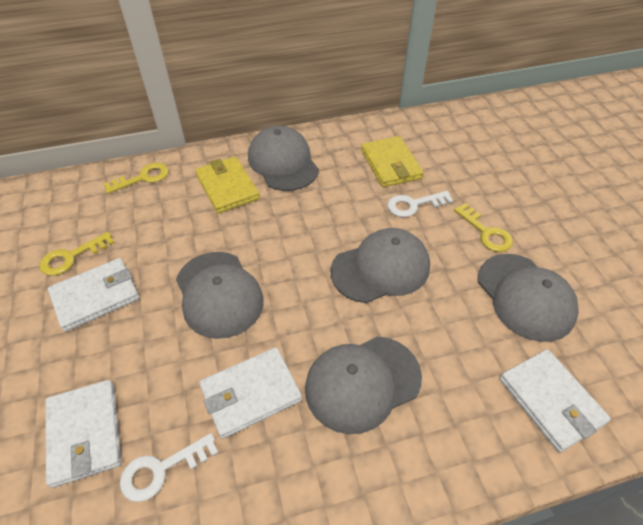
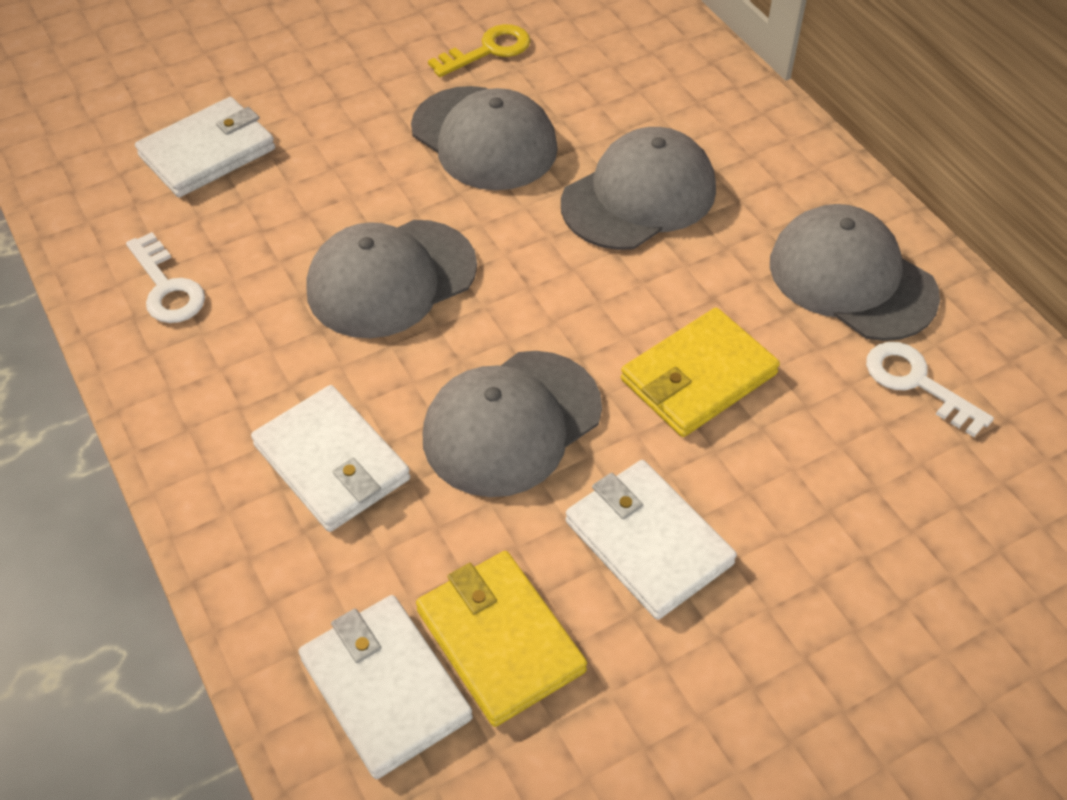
yellow key: 3 -> 1

